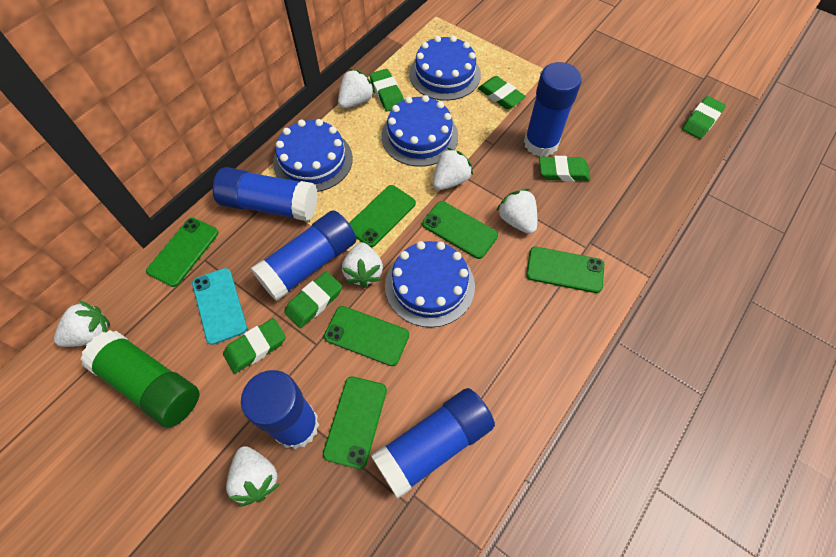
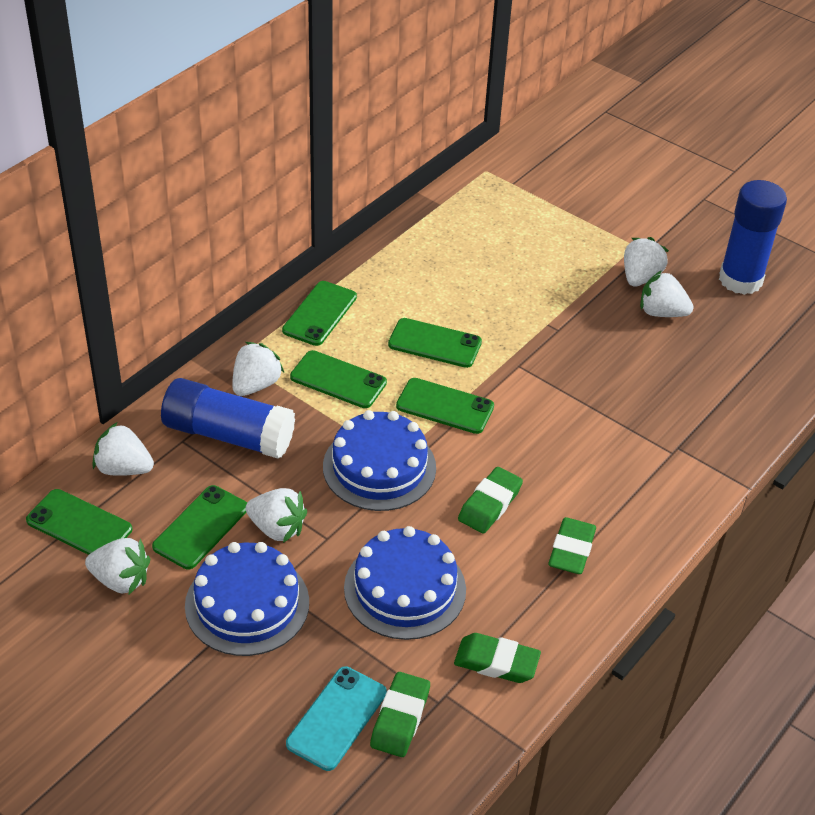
blue cake: 4 -> 3
blue glue stick: 5 -> 2
green eraser: 6 -> 4
green glue stick: 1 -> 0

